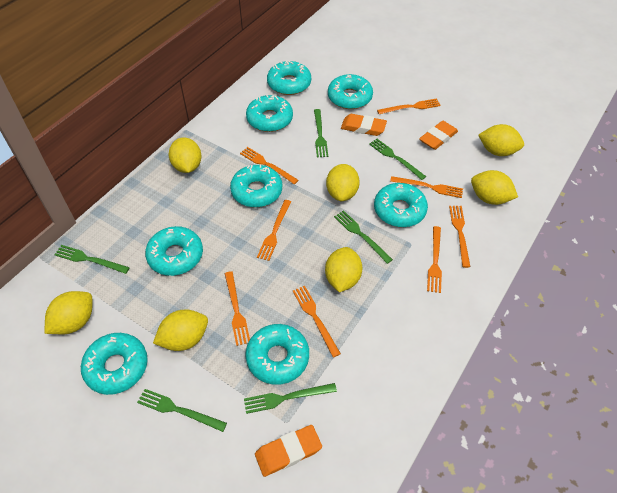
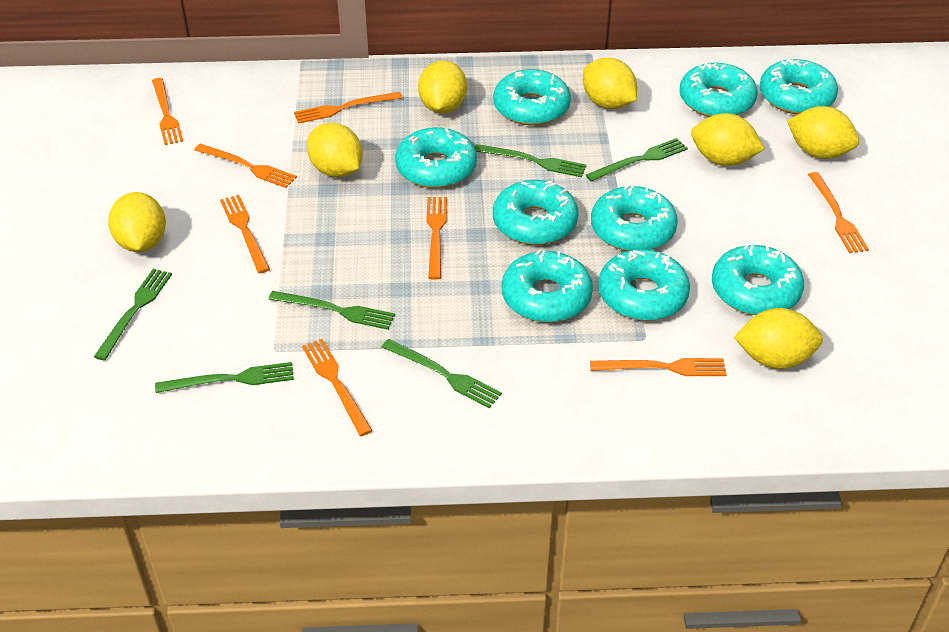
orange eraser: 3 -> 0
turquoise donut: 8 -> 9

